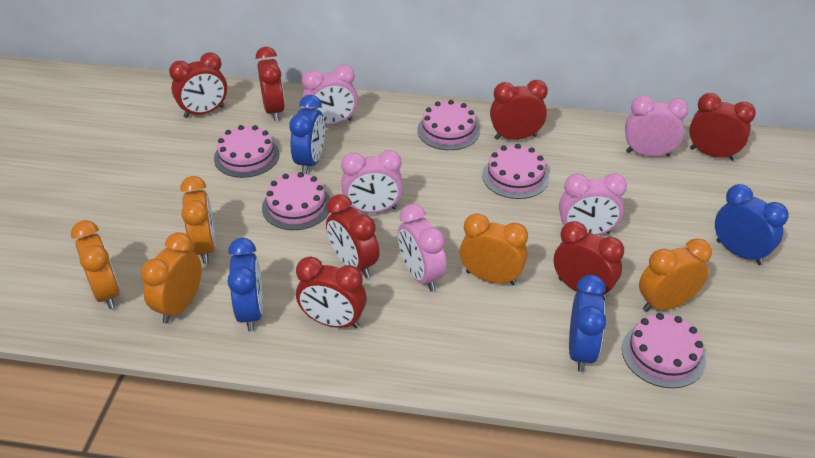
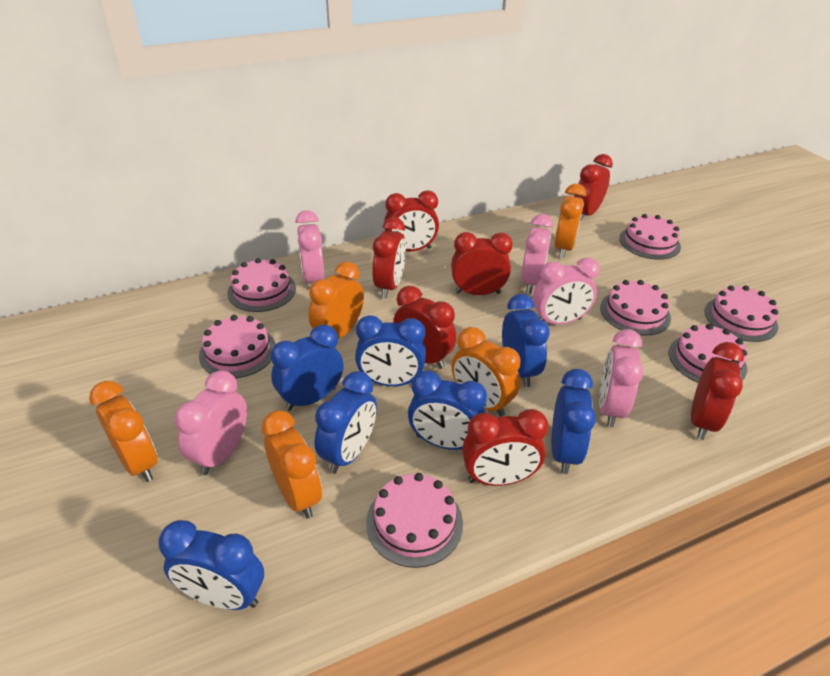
blue clock: 4 -> 7
pink cake: 5 -> 7

